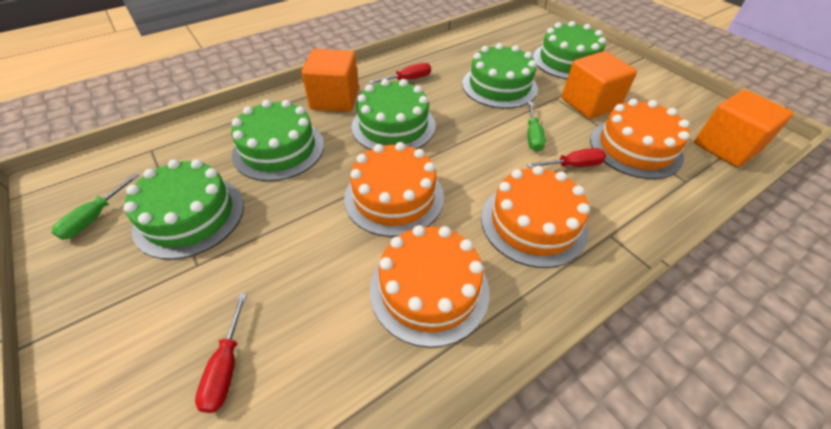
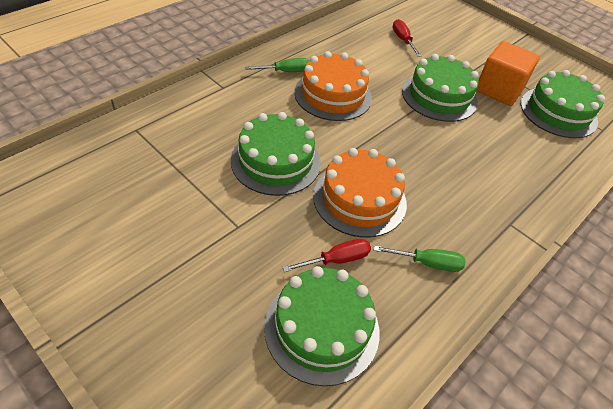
green cake: 5 -> 4
orange cake: 4 -> 2
orange cube: 3 -> 1
red screwdriver: 3 -> 2

